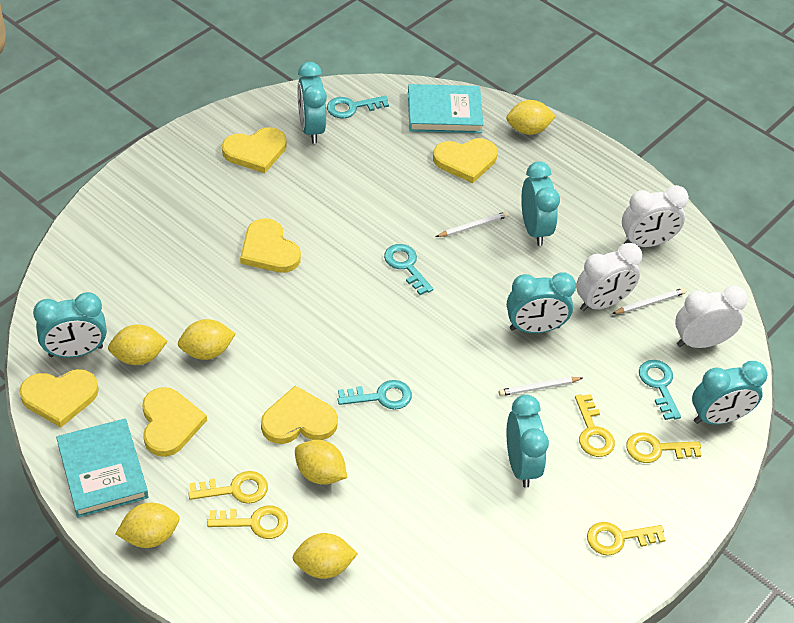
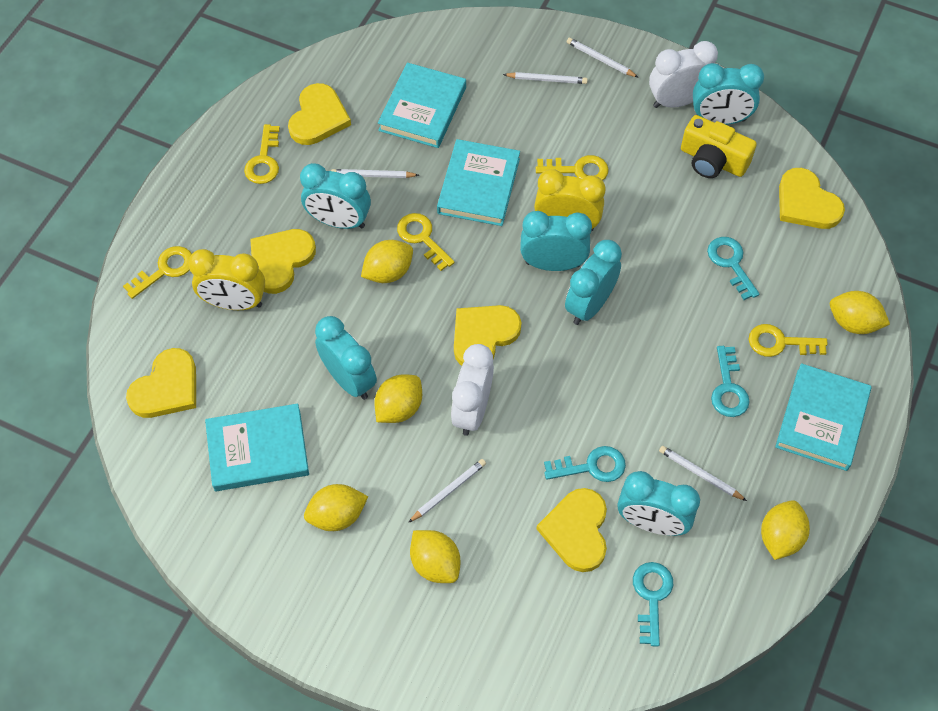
turquoise book: 2 -> 4
white clock: 3 -> 2
white pencil: 3 -> 5
yellow camera: 0 -> 1
yellow clock: 0 -> 2

